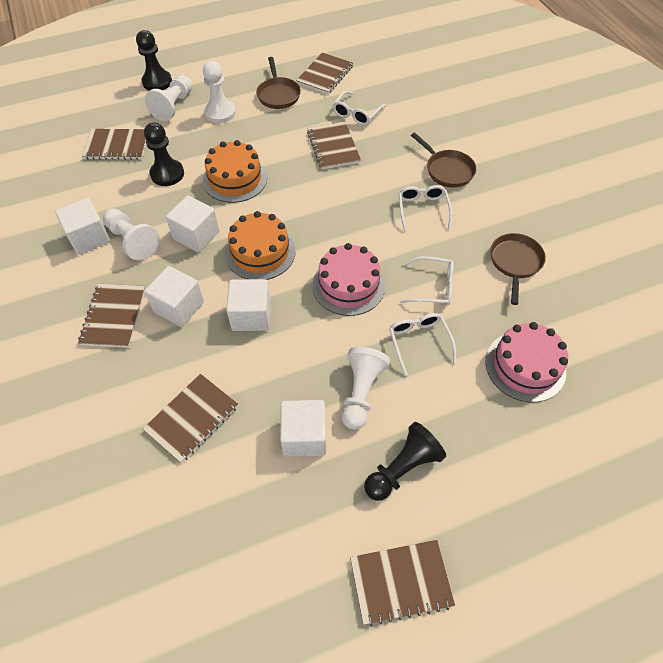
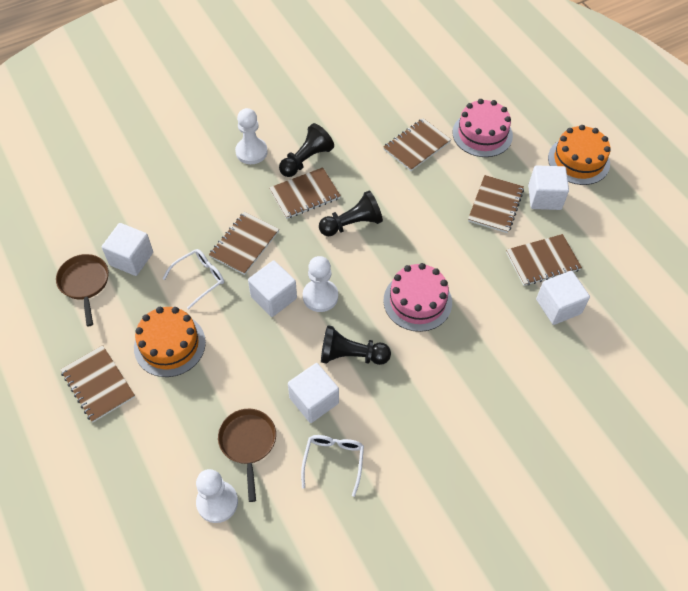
brown pan: 3 -> 2
white glasses: 4 -> 2
white pawn: 4 -> 3

